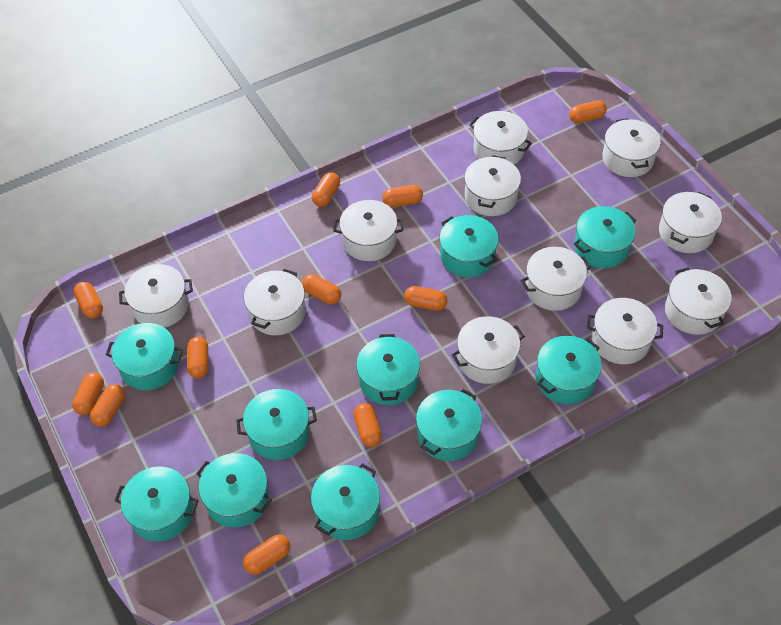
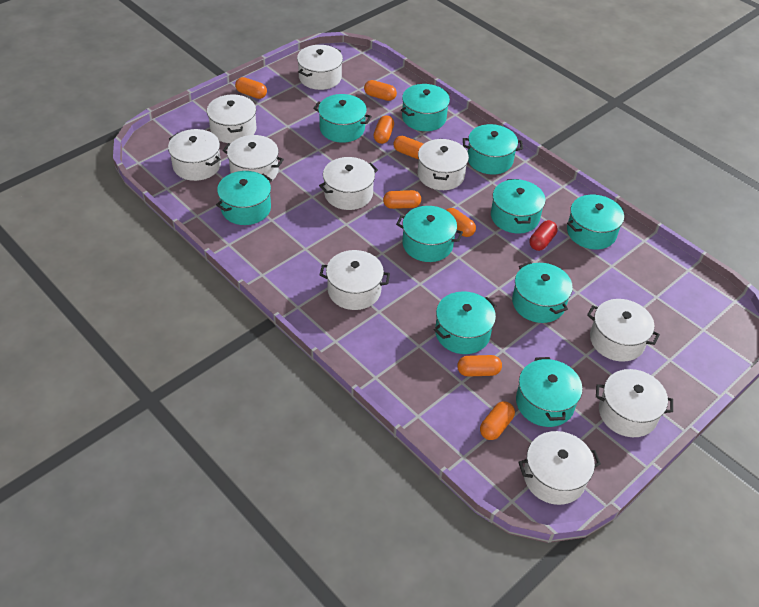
orange capsule: 11 -> 8
red capsule: 0 -> 1
white pot: 11 -> 10

